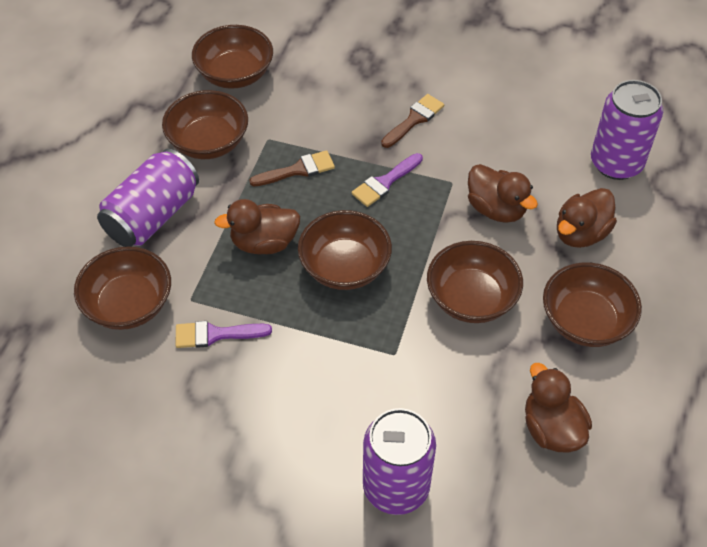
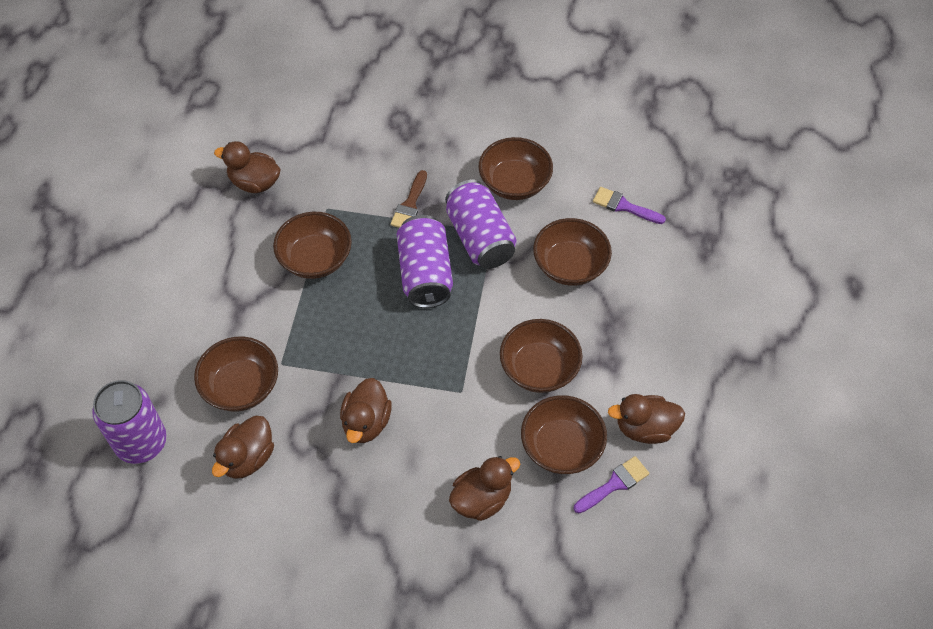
brown brush: 2 -> 1
brown duck: 4 -> 5

